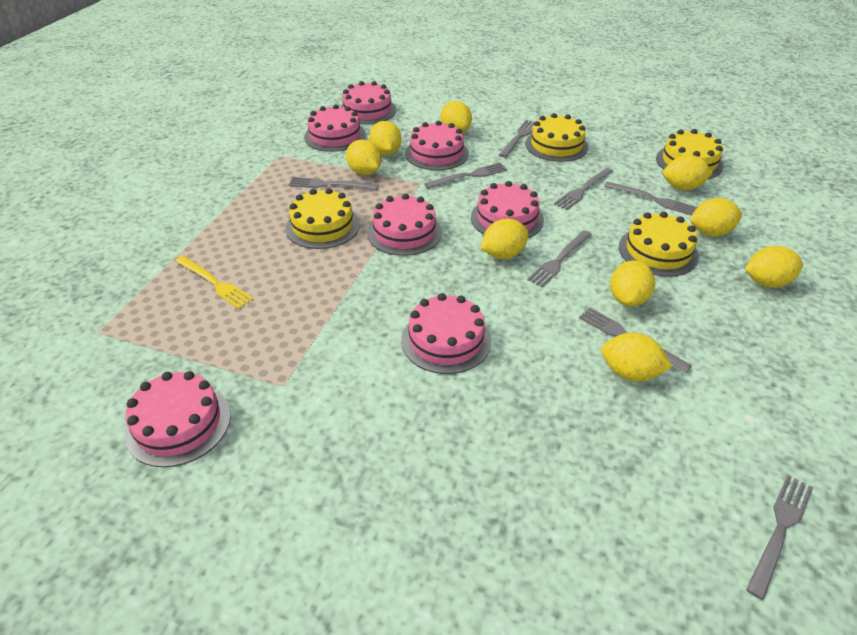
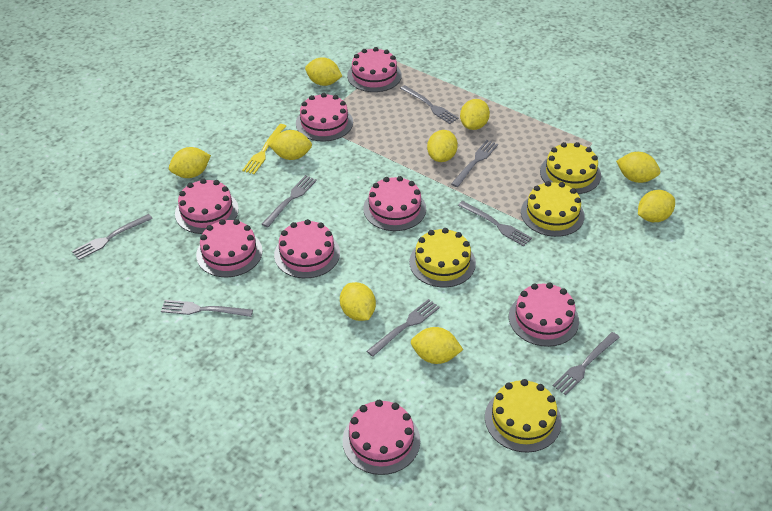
pink cake: 7 -> 8

